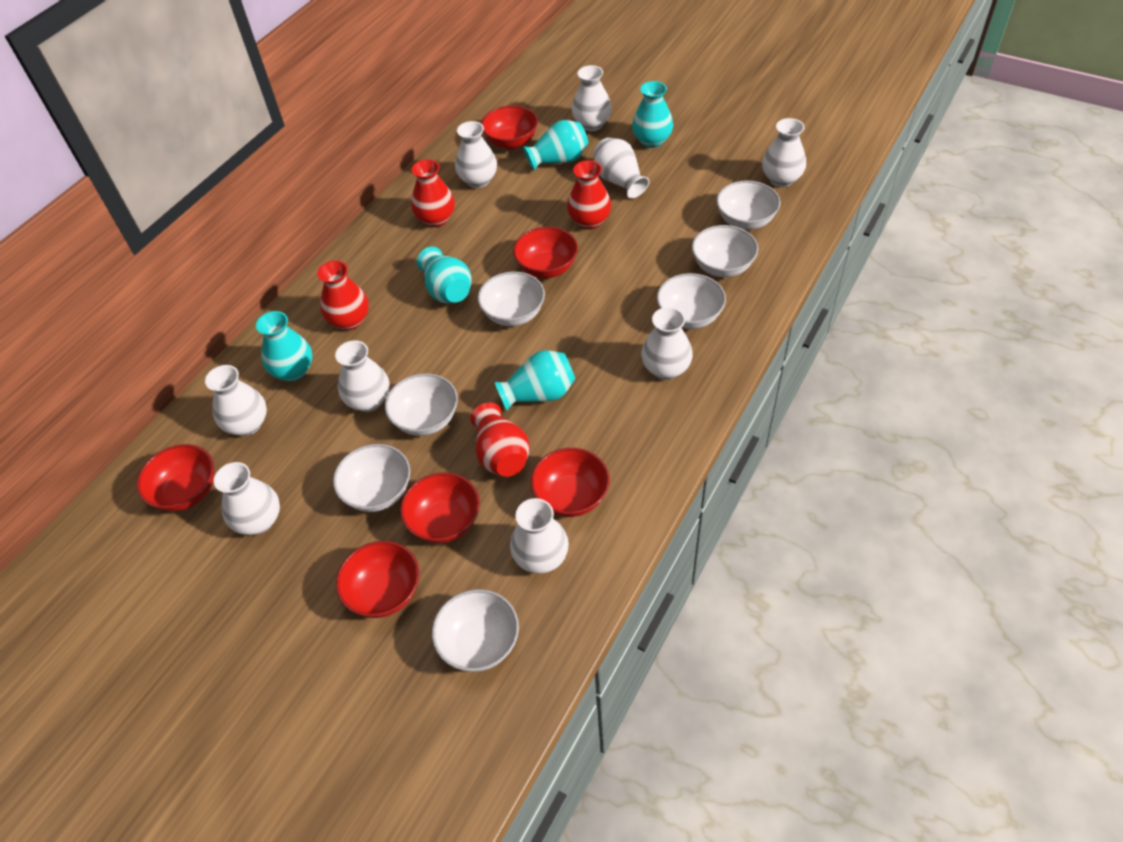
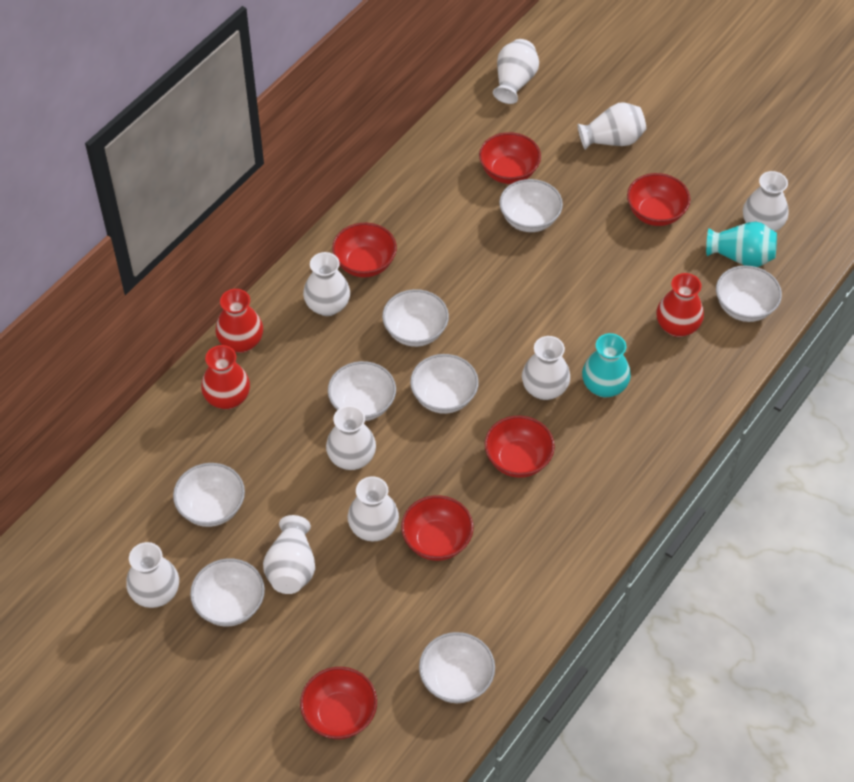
red vase: 4 -> 3
turquoise vase: 5 -> 2
white bowl: 7 -> 8

